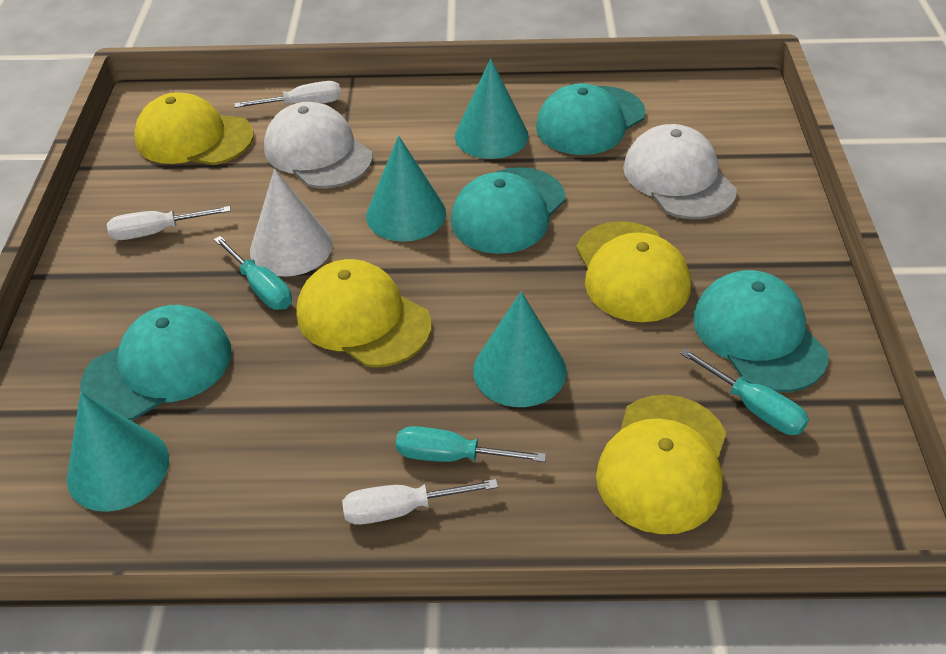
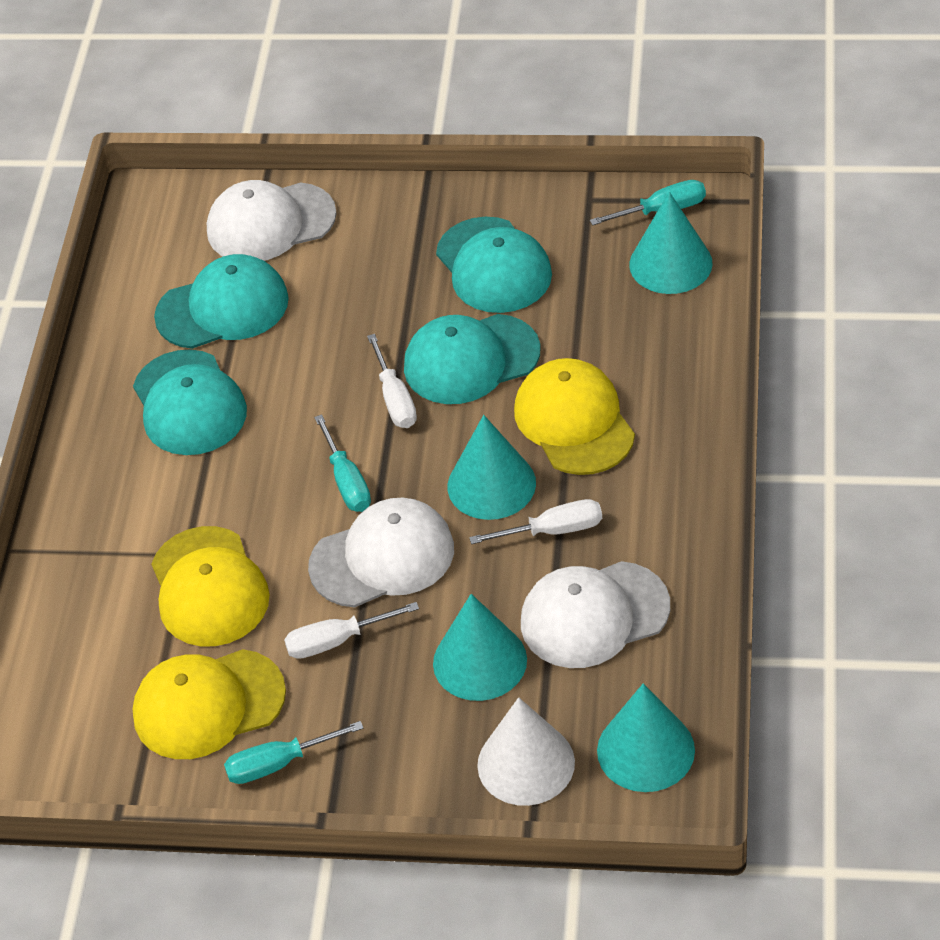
white cap: 2 -> 3
yellow cap: 4 -> 3

